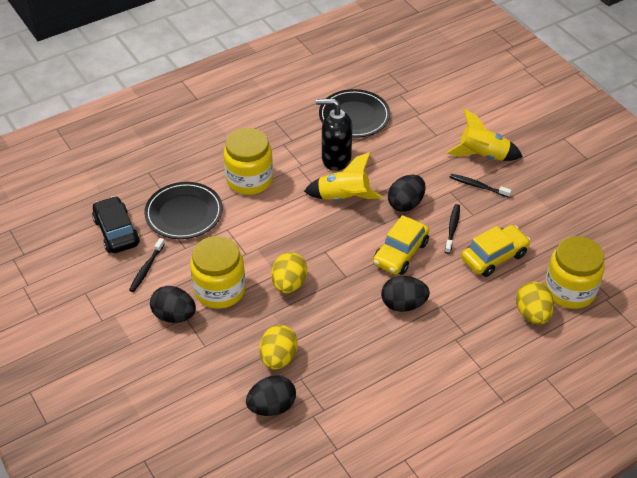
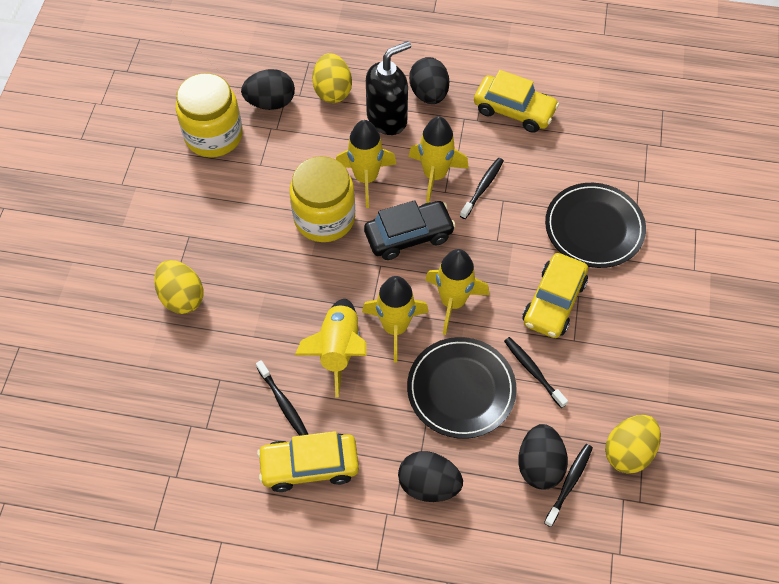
black toothbrush: 3 -> 4
yellow car: 2 -> 3
yellow jar: 3 -> 2
yellow rocket: 2 -> 5

